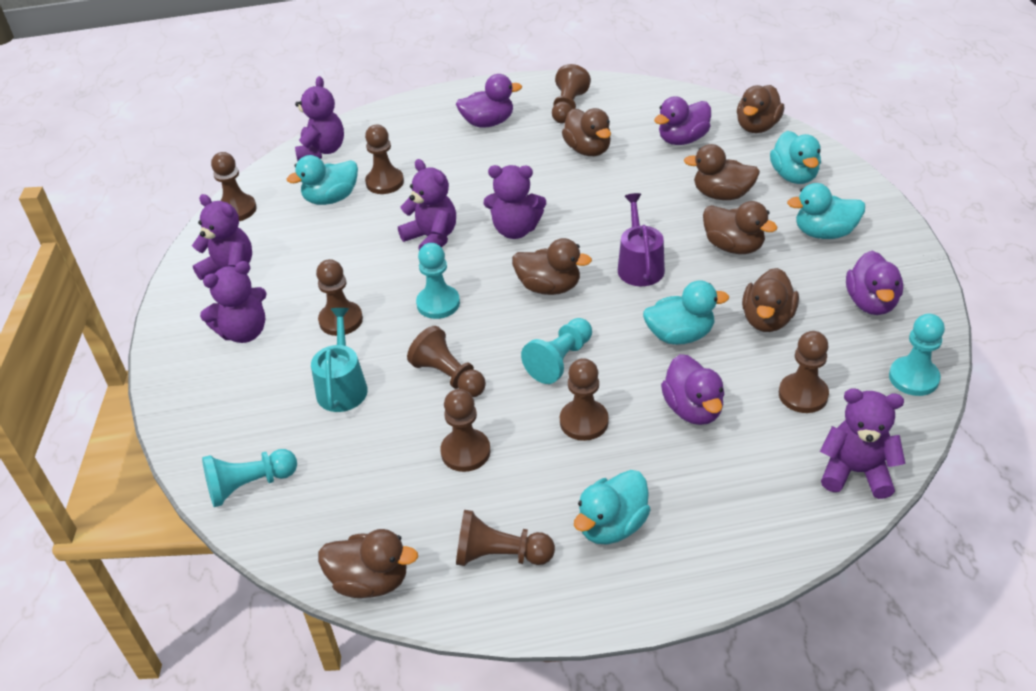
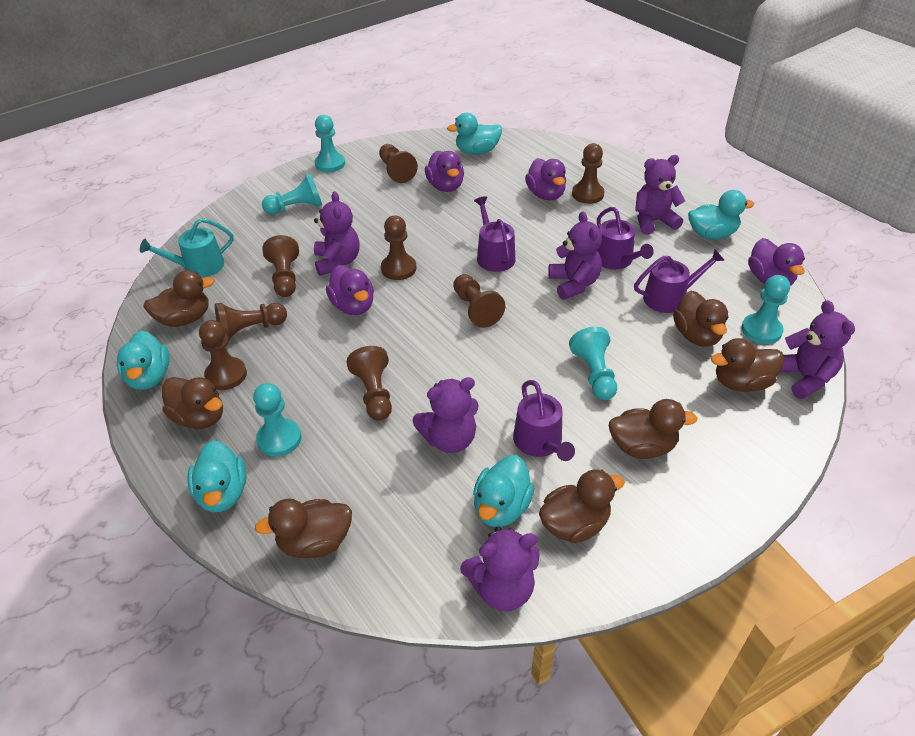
brown pawn: 9 -> 8
purple watering can: 1 -> 4
turquoise pawn: 4 -> 5

